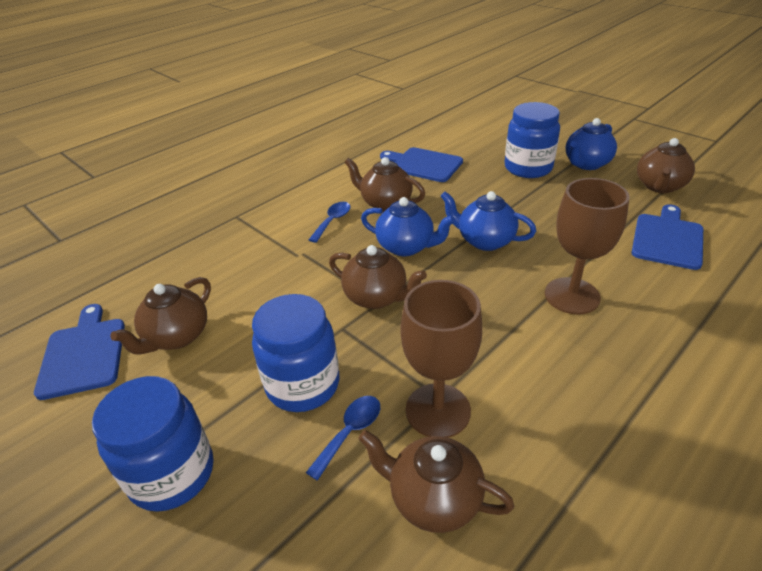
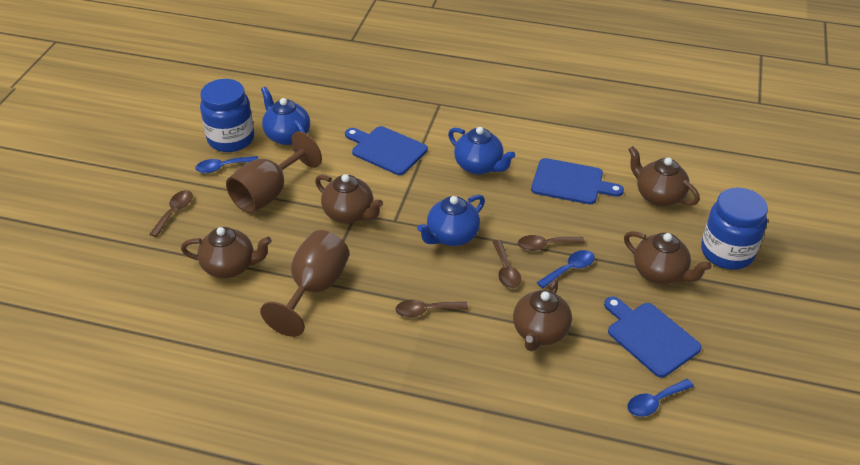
blue jar: 3 -> 2
blue spoon: 2 -> 3
brown spoon: 0 -> 4

